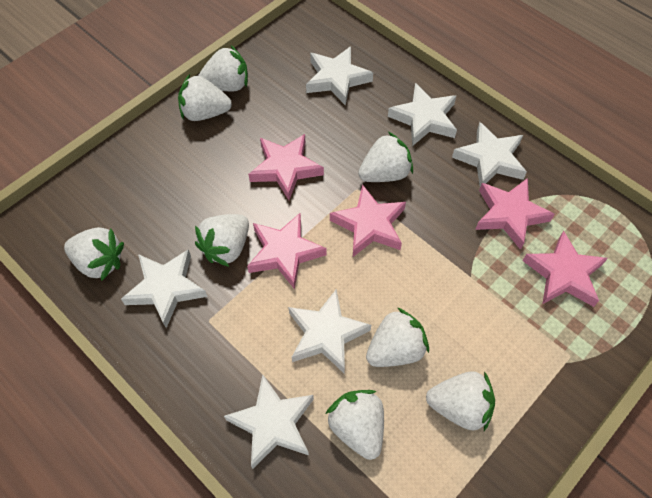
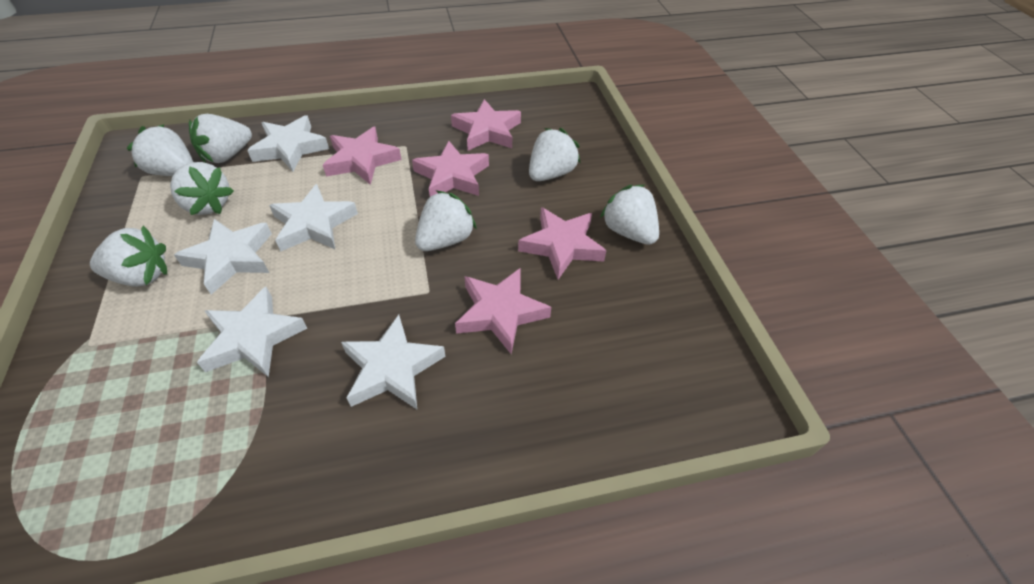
white star: 6 -> 5
white strawberry: 8 -> 7

